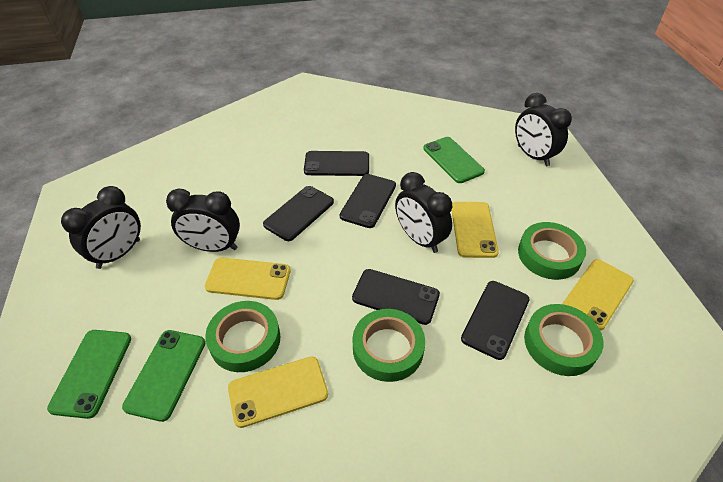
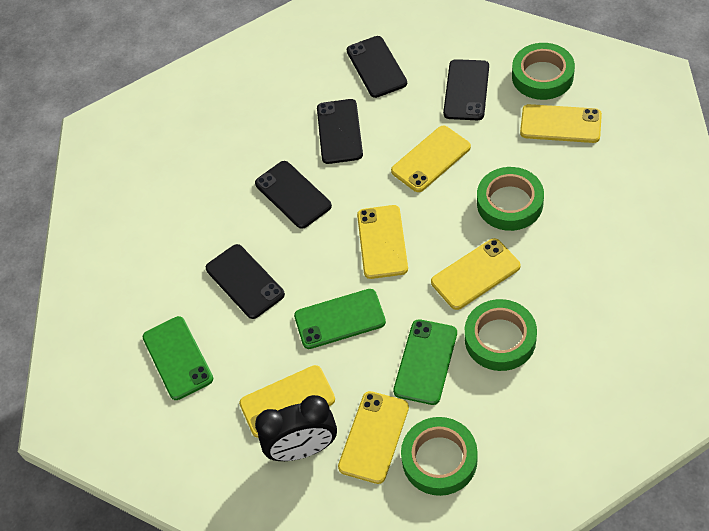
black clock: 4 -> 1
yellow phone: 4 -> 6

